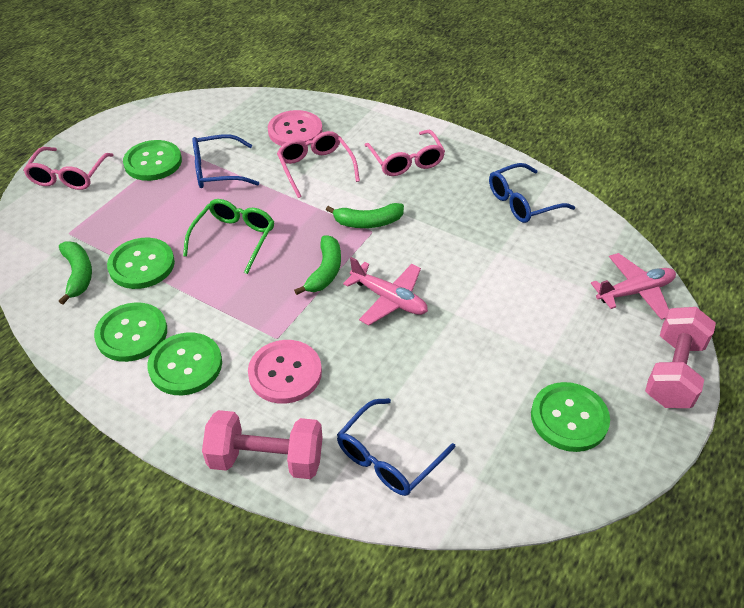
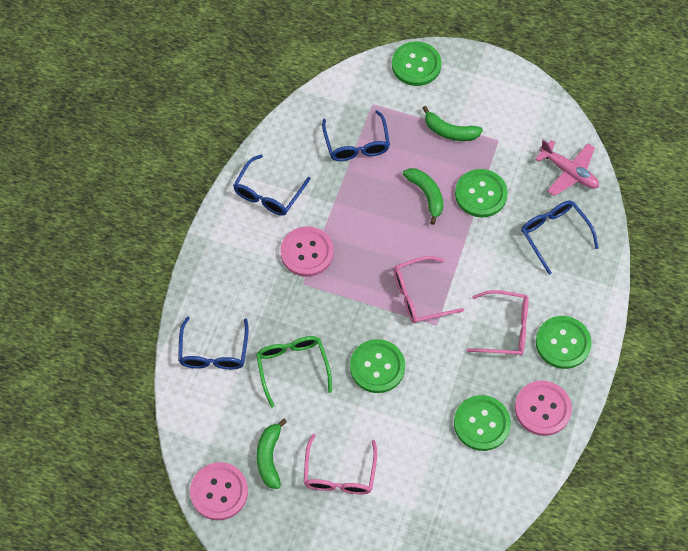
blue glasses: 3 -> 4
pink button: 2 -> 3
pink dumbbell: 2 -> 0
pink plane: 2 -> 1

